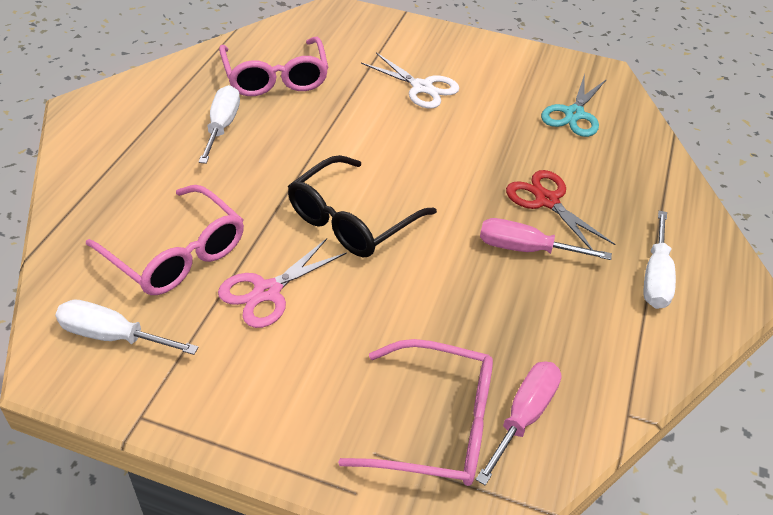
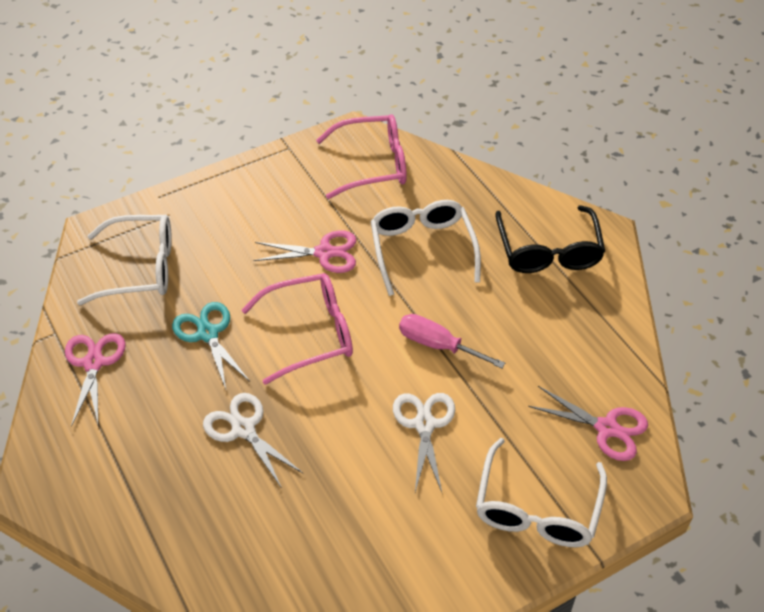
pink glasses: 3 -> 2
pink scissors: 1 -> 3
pink screwdriver: 2 -> 1
red scissors: 1 -> 0
white glasses: 0 -> 3
white scissors: 1 -> 2
white screwdriver: 3 -> 0

